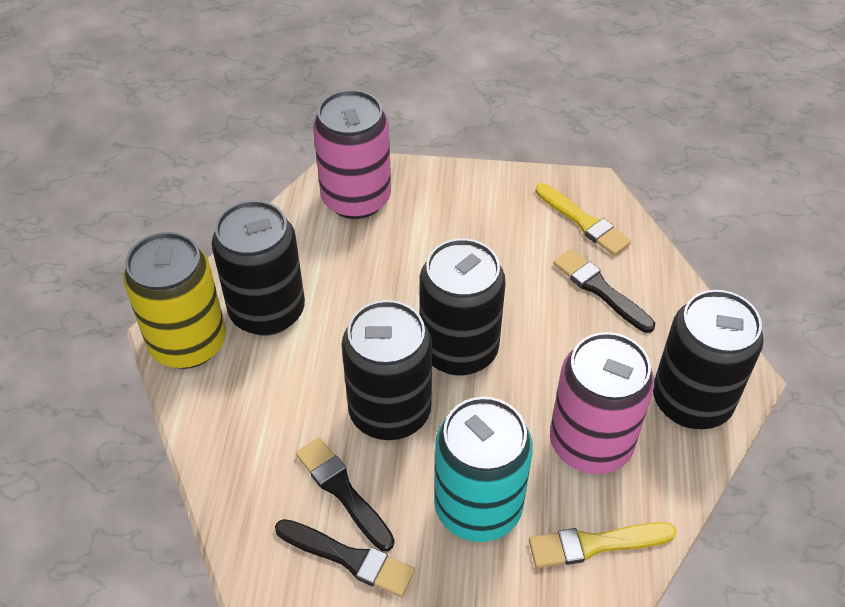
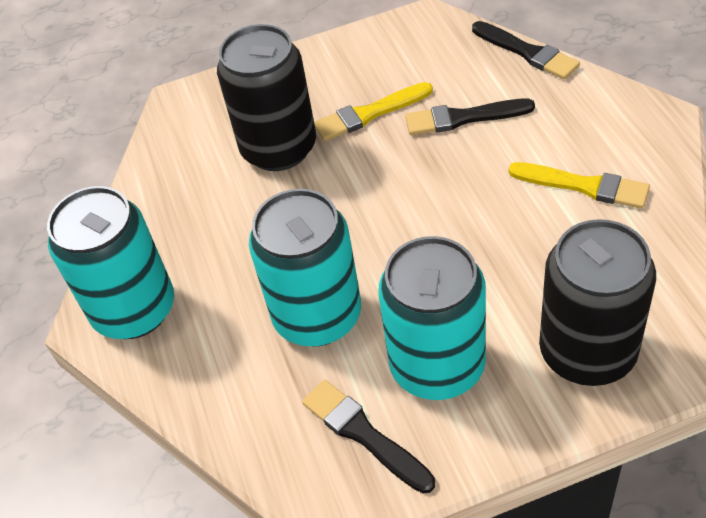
black can: 4 -> 2
pink can: 2 -> 0
turquoise can: 1 -> 3
yellow can: 1 -> 0

